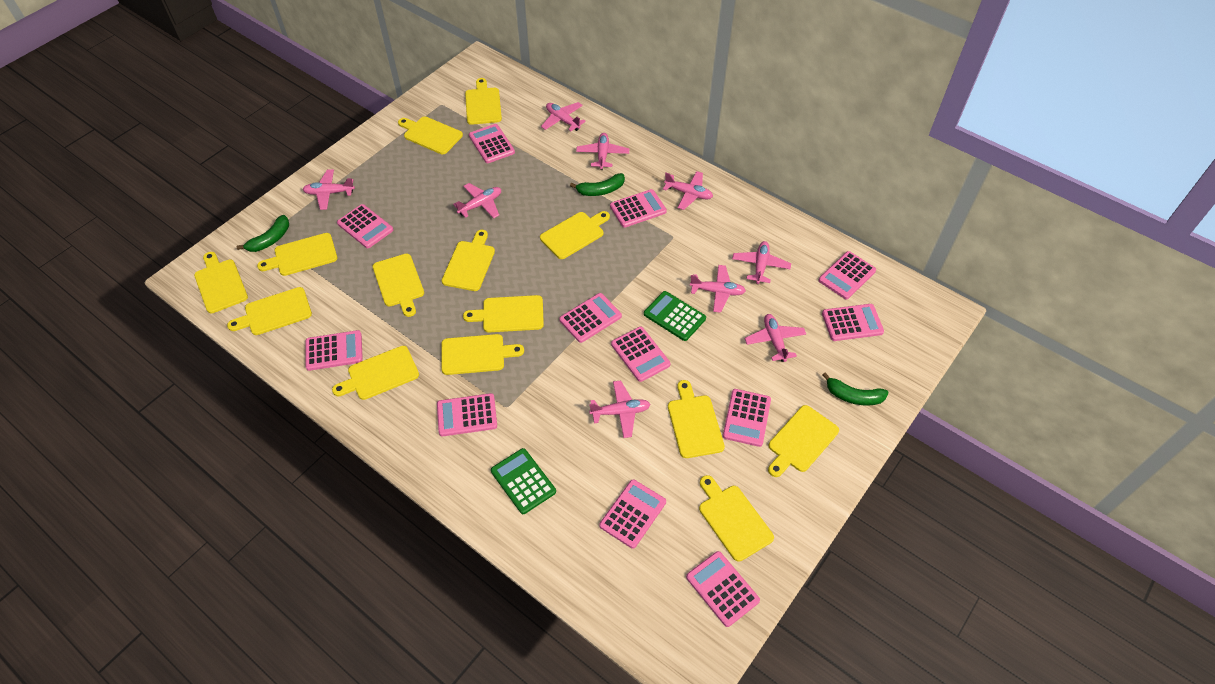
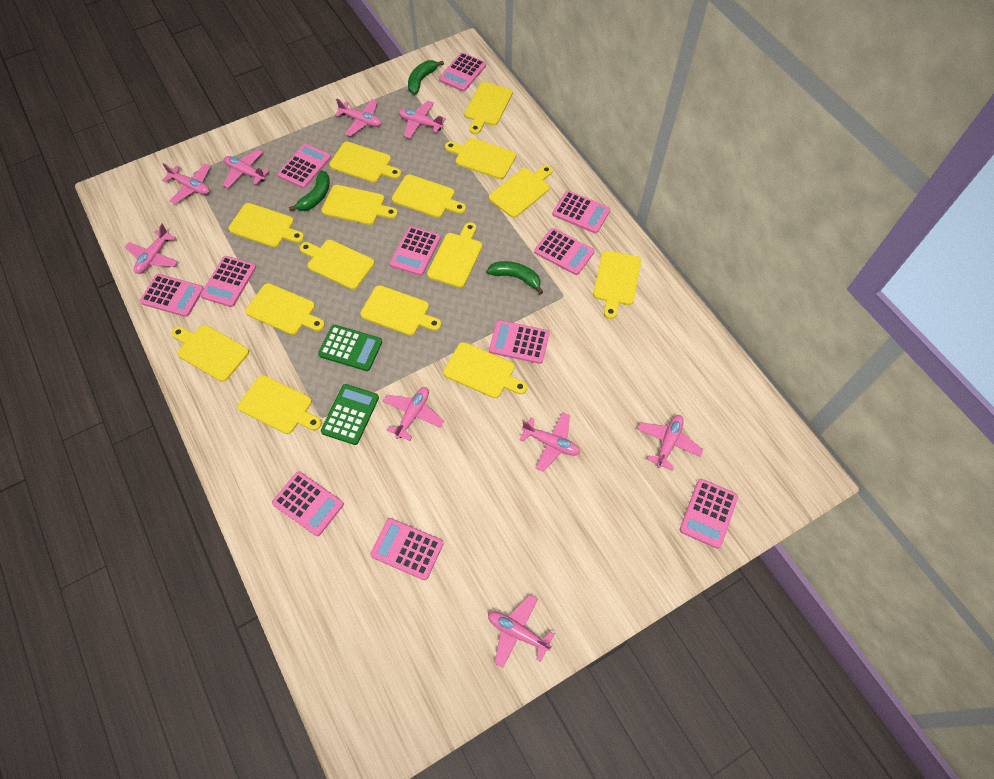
pink calculator: 12 -> 11
yellow cutting board: 14 -> 15

